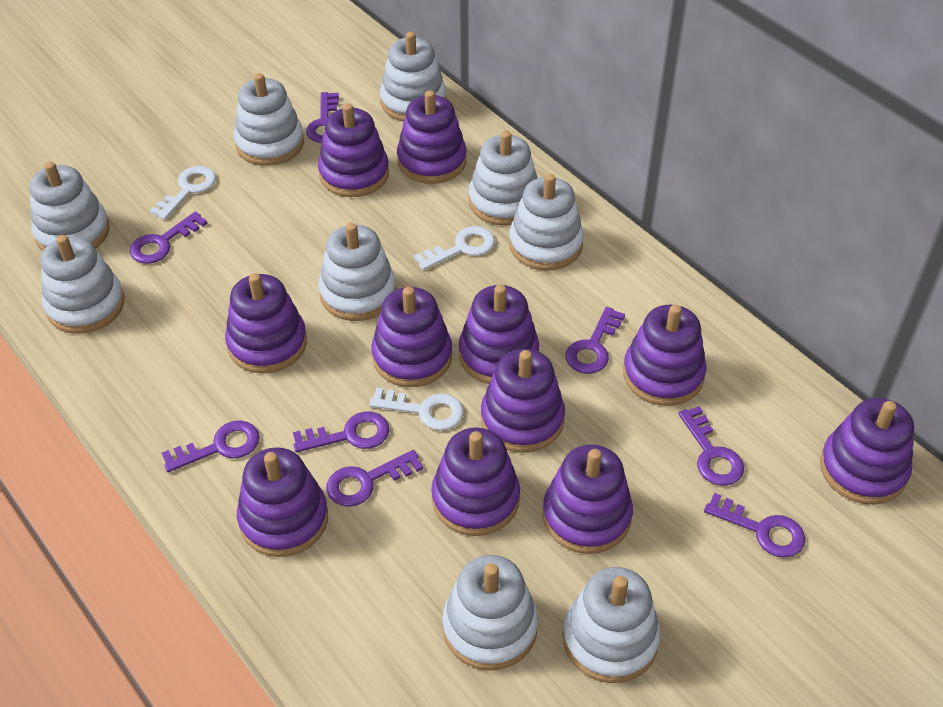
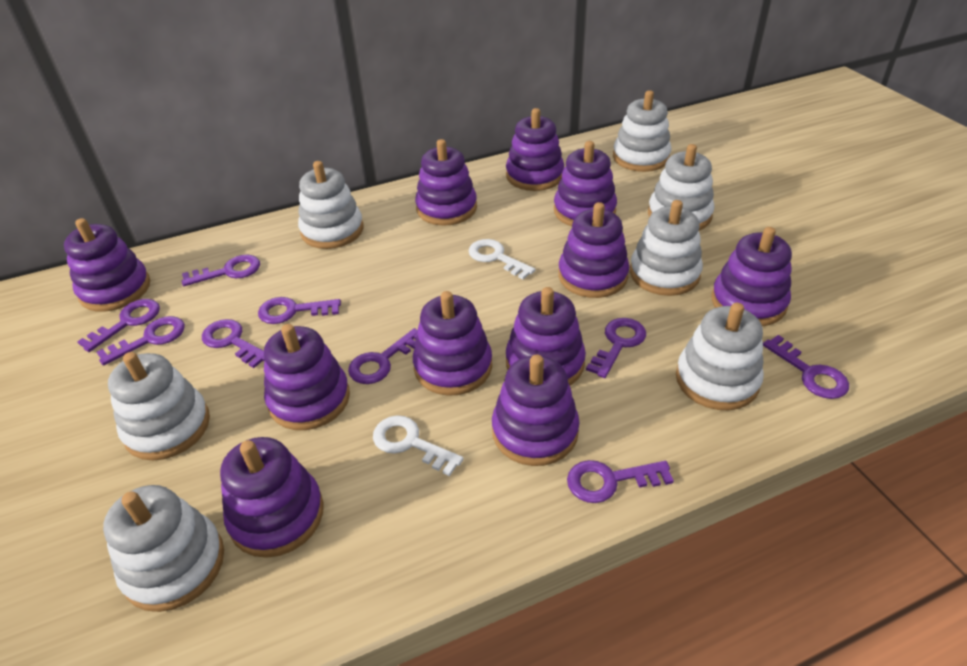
purple key: 8 -> 9
white key: 3 -> 2
white stacking toy: 9 -> 7

